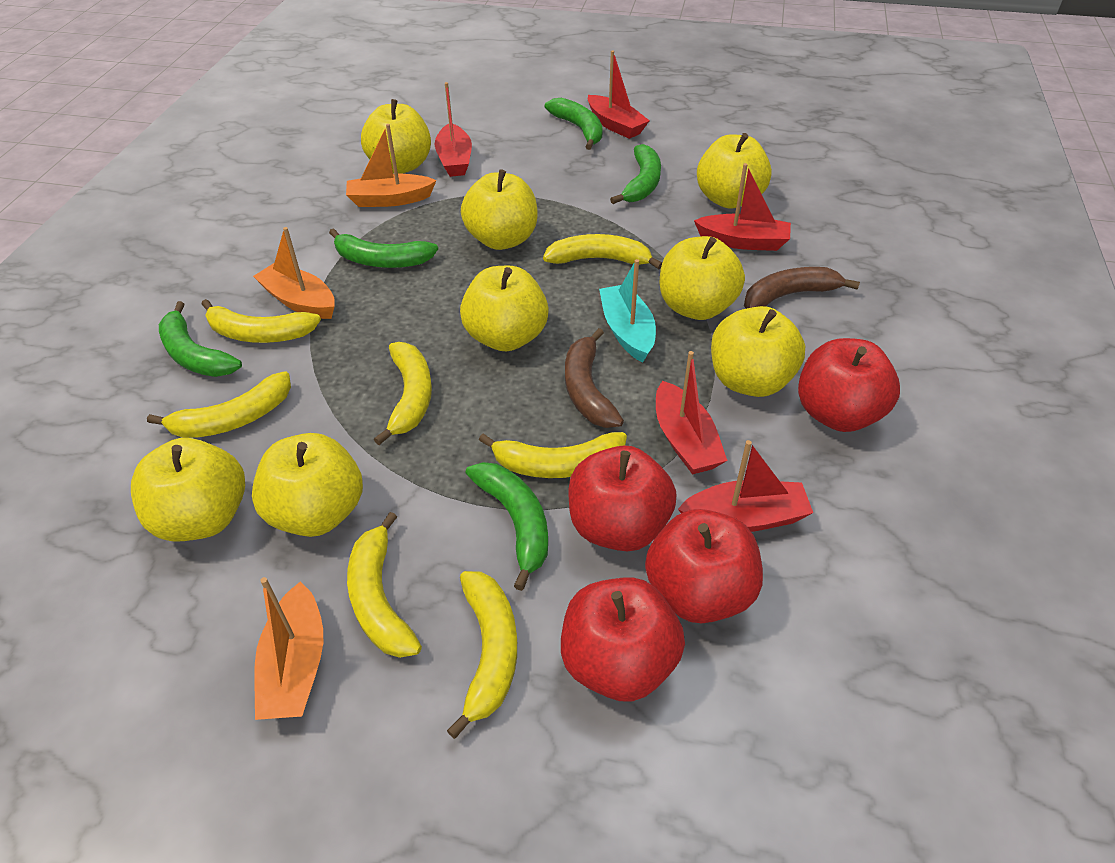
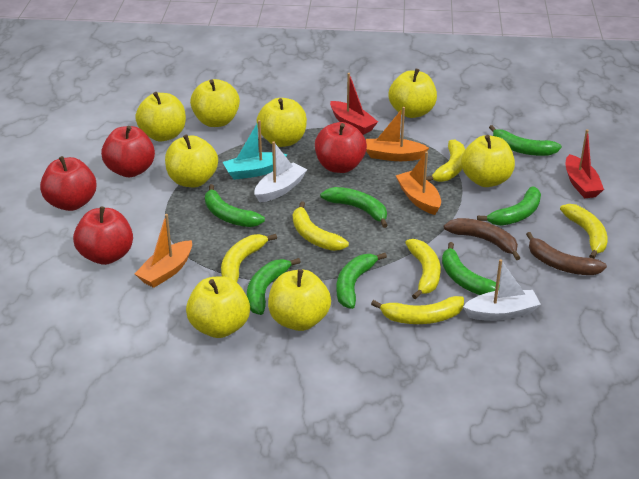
green banana: 5 -> 7
red boat: 5 -> 2
white boat: 0 -> 2
yellow banana: 7 -> 6

